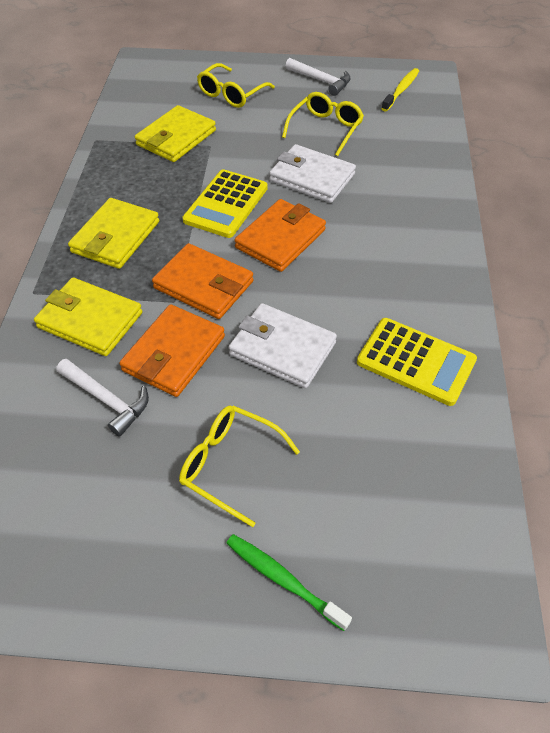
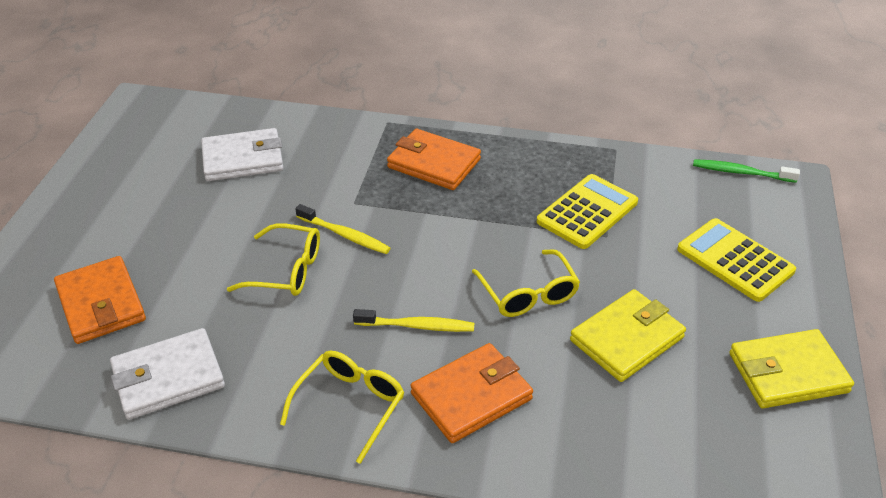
white hammer: 2 -> 0
yellow toothbrush: 1 -> 2
yellow wallet: 3 -> 2

